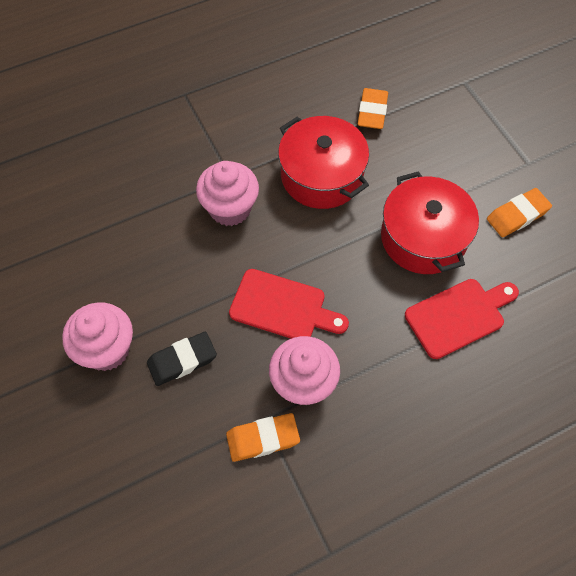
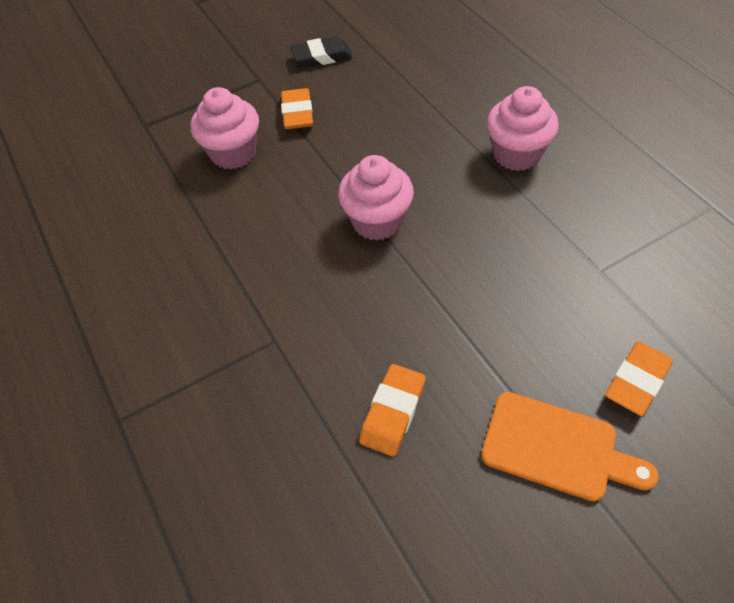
orange cutting board: 0 -> 1
red cutting board: 2 -> 0
red pot: 2 -> 0

